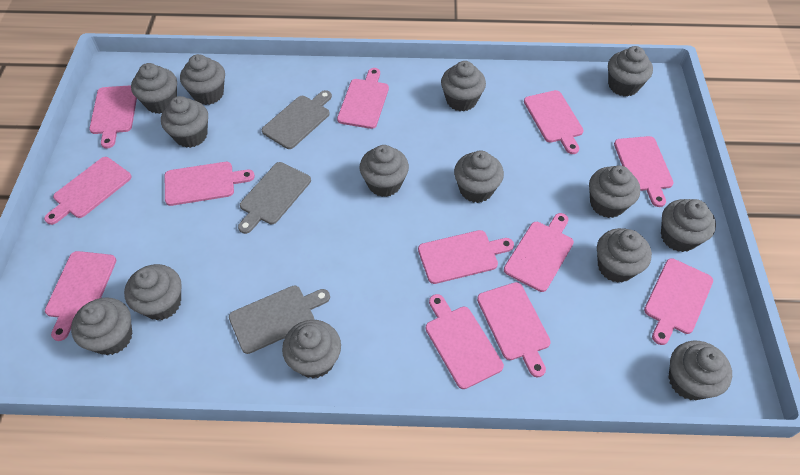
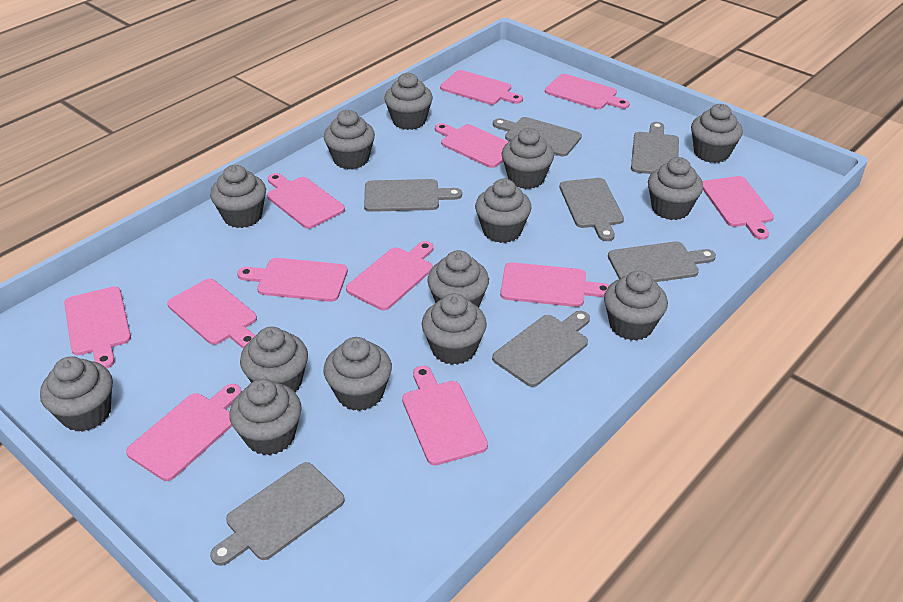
grey cutting board: 3 -> 7

